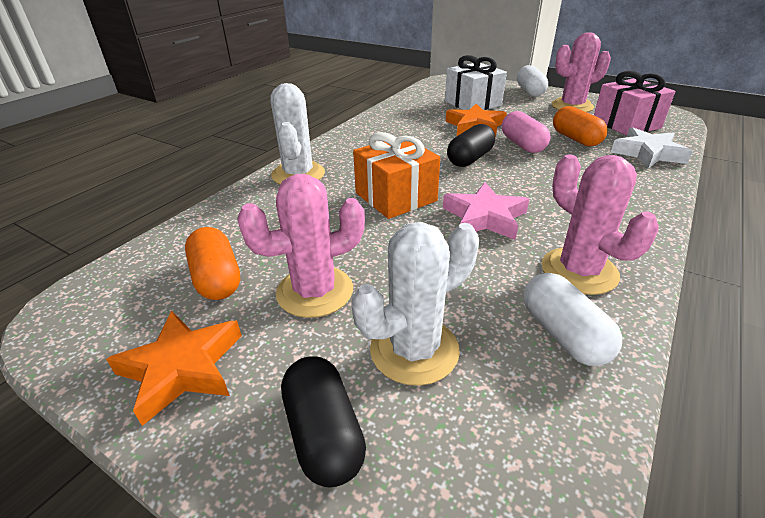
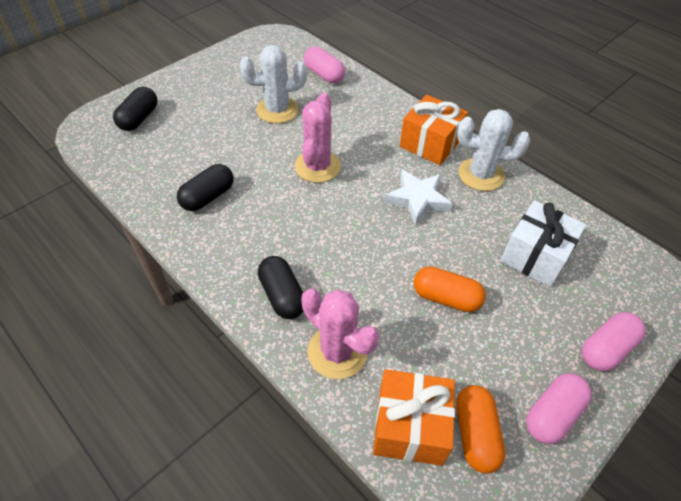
black capsule: 2 -> 3
orange gift: 1 -> 2
orange star: 2 -> 0
pink cactus: 3 -> 2
pink capsule: 1 -> 3
pink gift: 1 -> 0
pink star: 1 -> 0
white capsule: 2 -> 0

